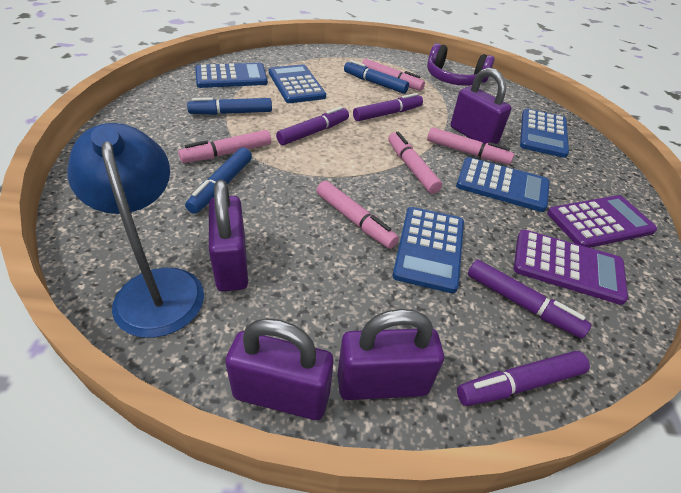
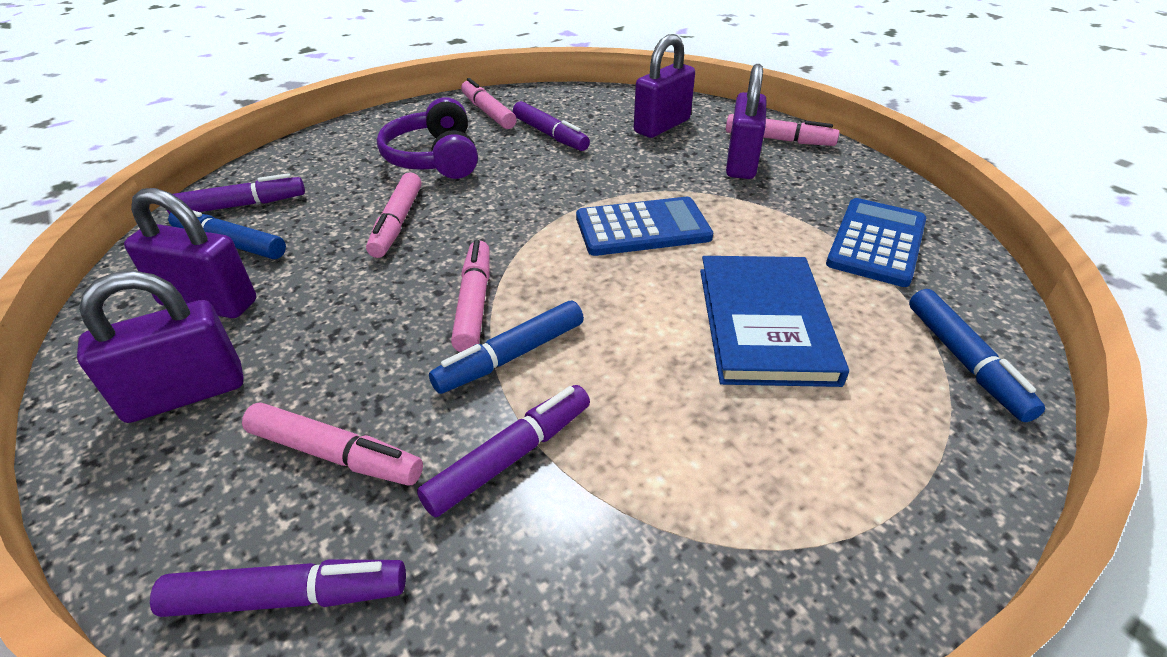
blue book: 0 -> 1
blue calculator: 5 -> 2
blue lamp: 1 -> 0
purple calculator: 2 -> 0

